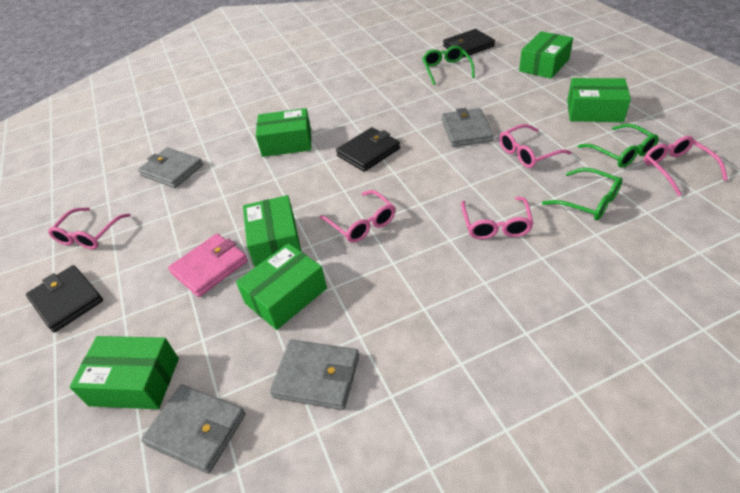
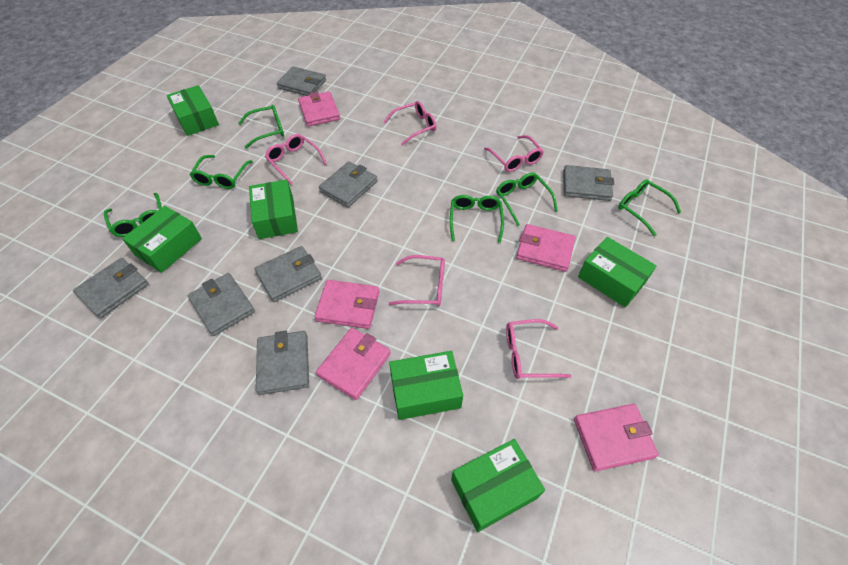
black wallet: 3 -> 0
green glasses: 3 -> 6
grey wallet: 4 -> 7
pink wallet: 1 -> 5

